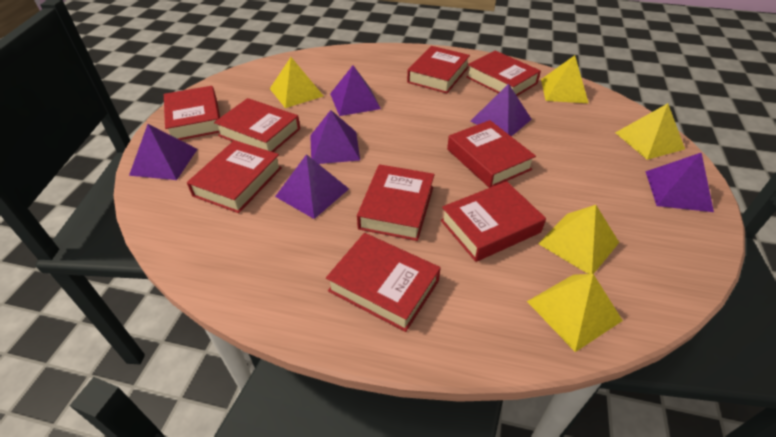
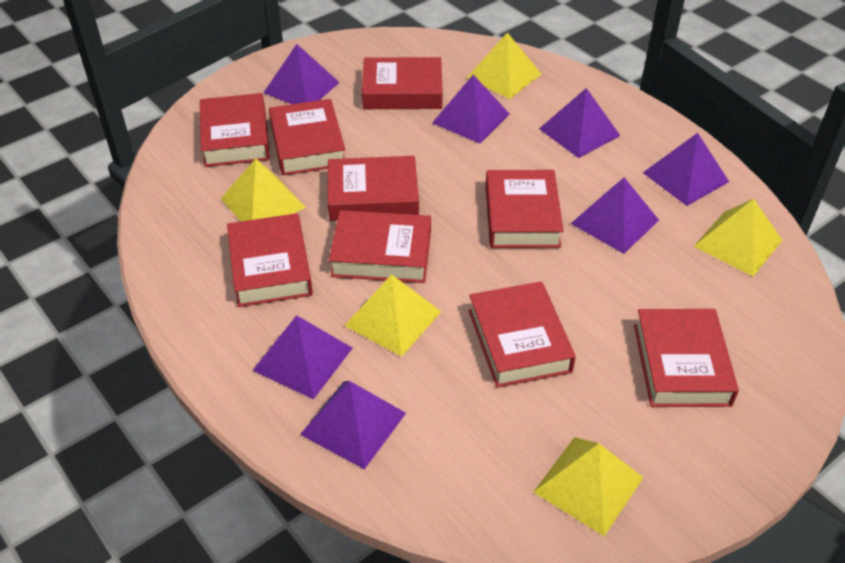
purple pyramid: 6 -> 7

